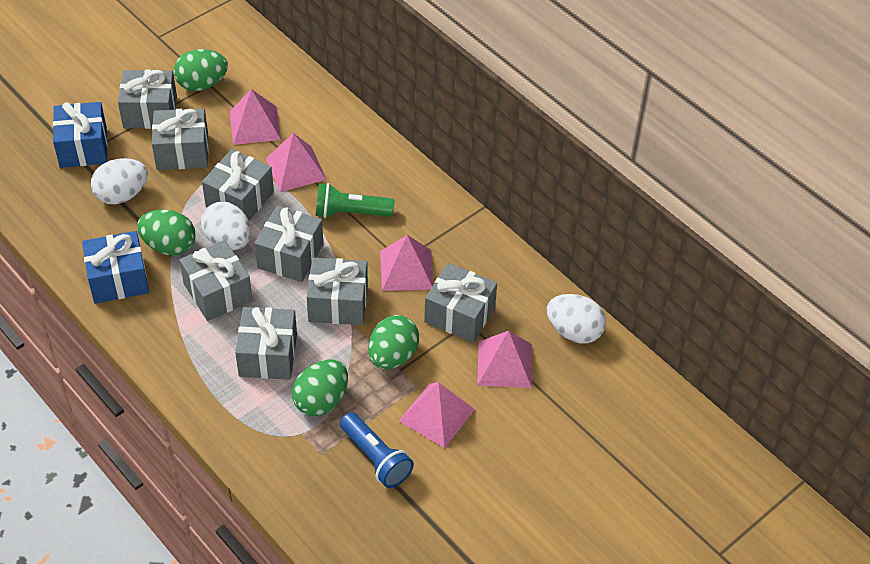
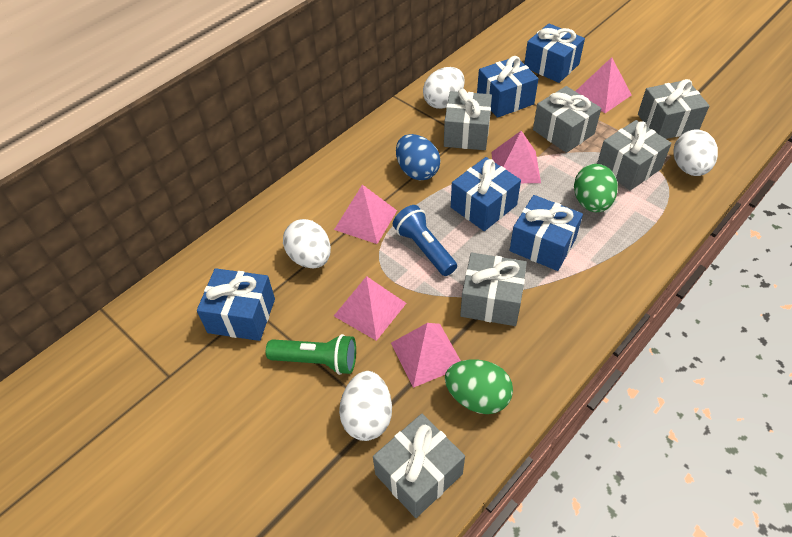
blue egg: 0 -> 1
blue gift: 2 -> 5
green egg: 4 -> 2
grey gift: 8 -> 6
white egg: 3 -> 4

